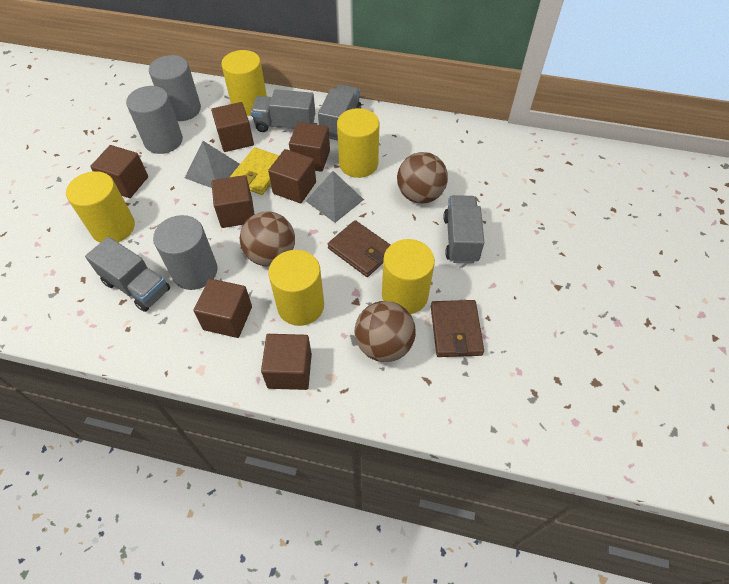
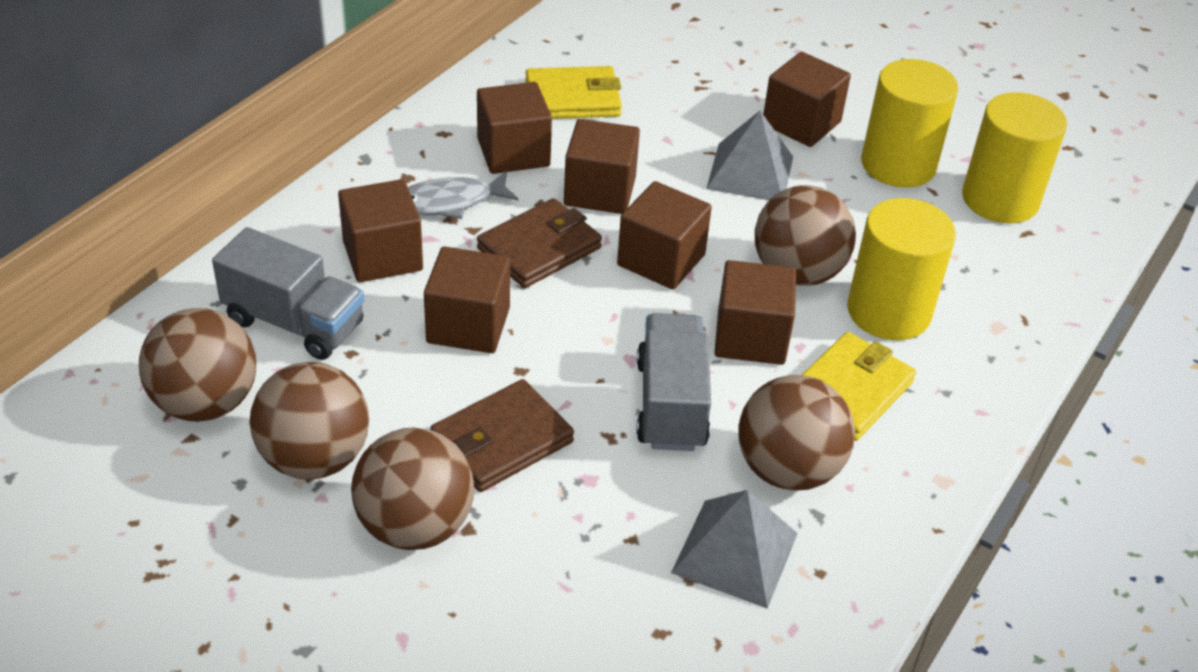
brown ball: 3 -> 5
grey cylinder: 3 -> 0
grey fish: 0 -> 1
grey truck: 4 -> 2
yellow cylinder: 5 -> 3
yellow wallet: 1 -> 2

